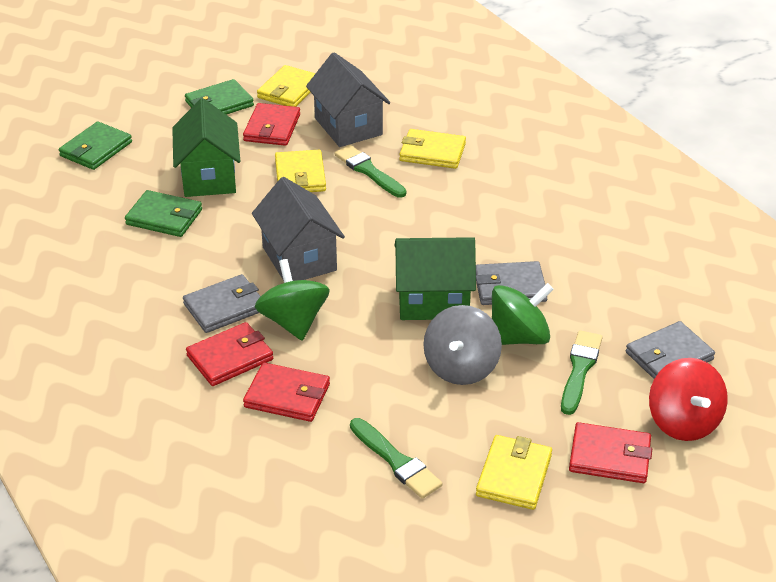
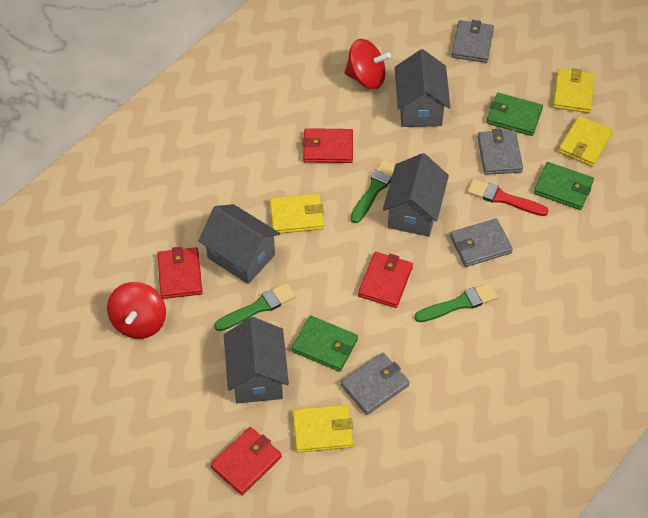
green house: 2 -> 0
green spinning top: 2 -> 0
grey house: 2 -> 4
grey spinning top: 1 -> 0
grey wallet: 3 -> 4
red brush: 0 -> 1
red spinning top: 1 -> 2

